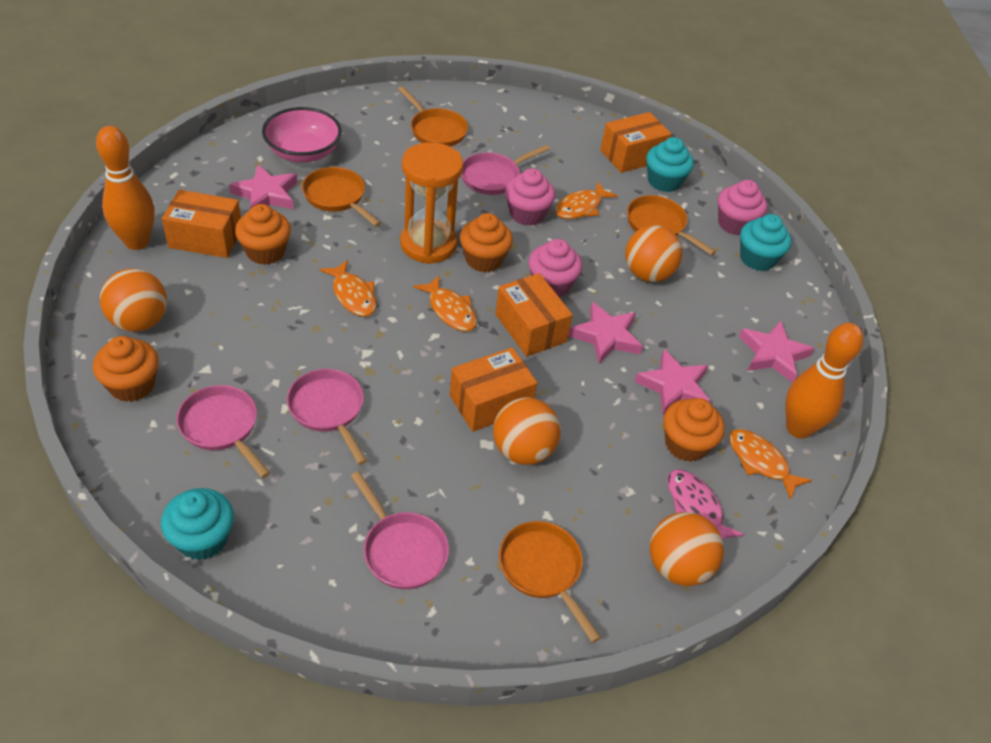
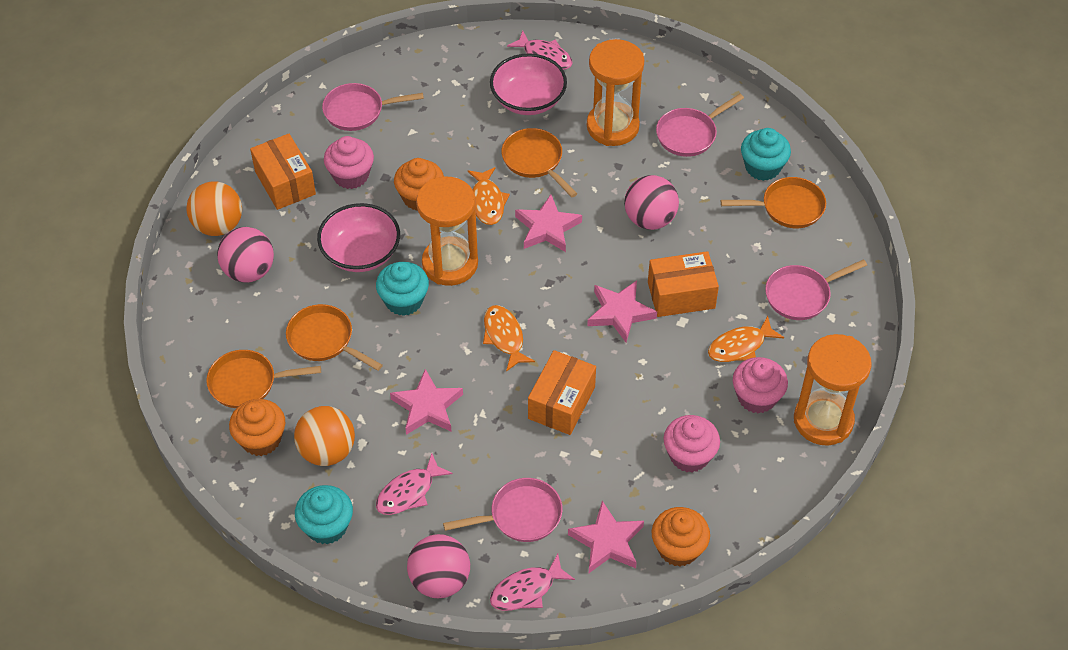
orange ball: 4 -> 2
orange bowling pin: 2 -> 0
orange box: 4 -> 3
orange cupcake: 4 -> 3
orange fish: 4 -> 3
orange hourglass: 1 -> 3
pink ball: 0 -> 3
pink bowl: 1 -> 2
pink fish: 1 -> 3

